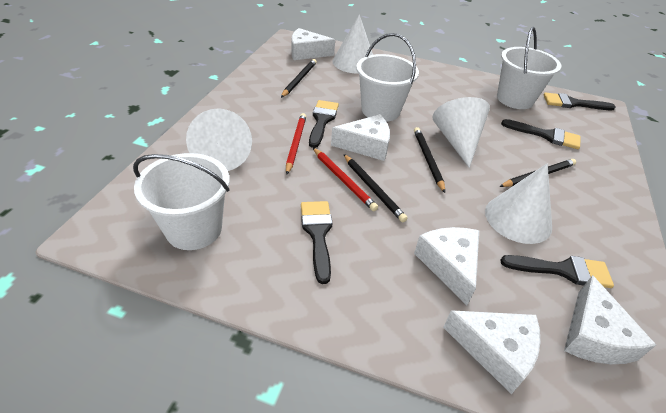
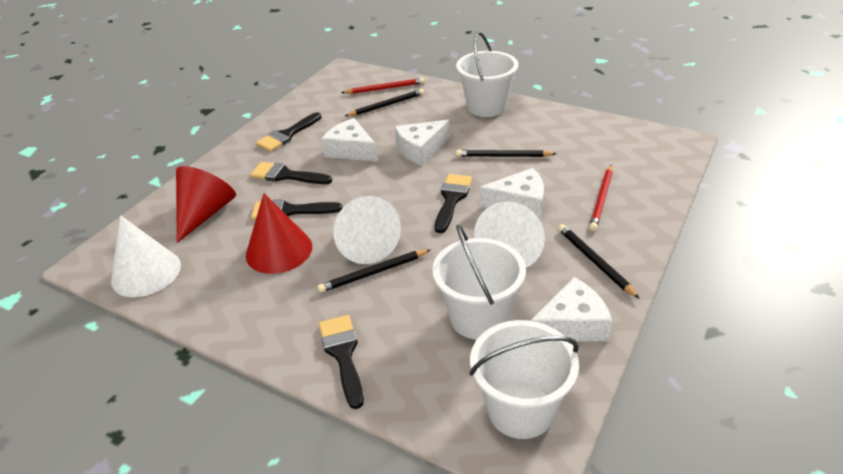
red cone: 0 -> 2
white cheese: 5 -> 4
white cone: 4 -> 3

